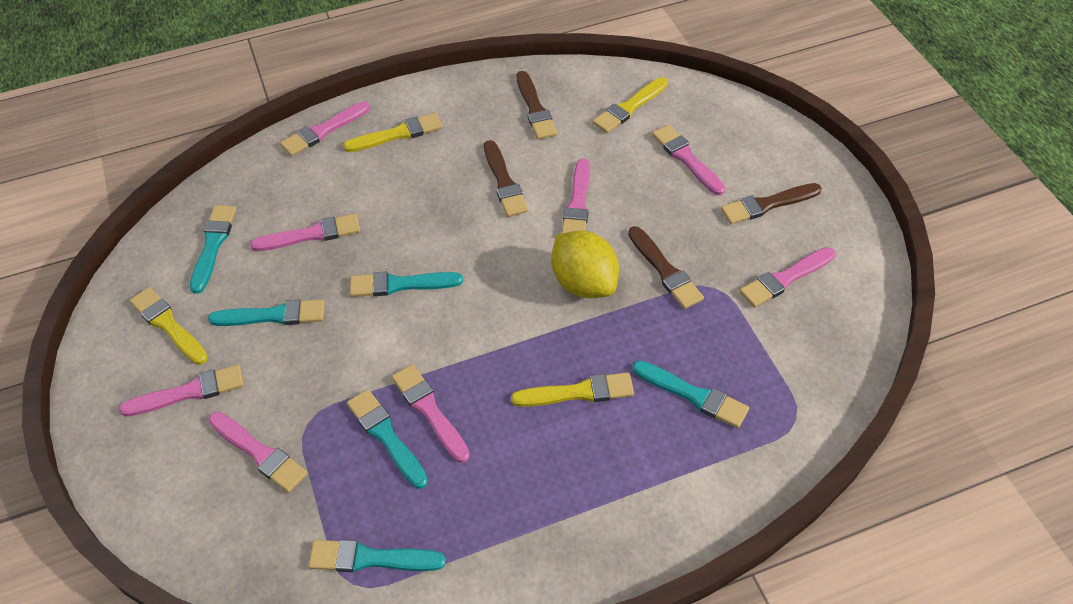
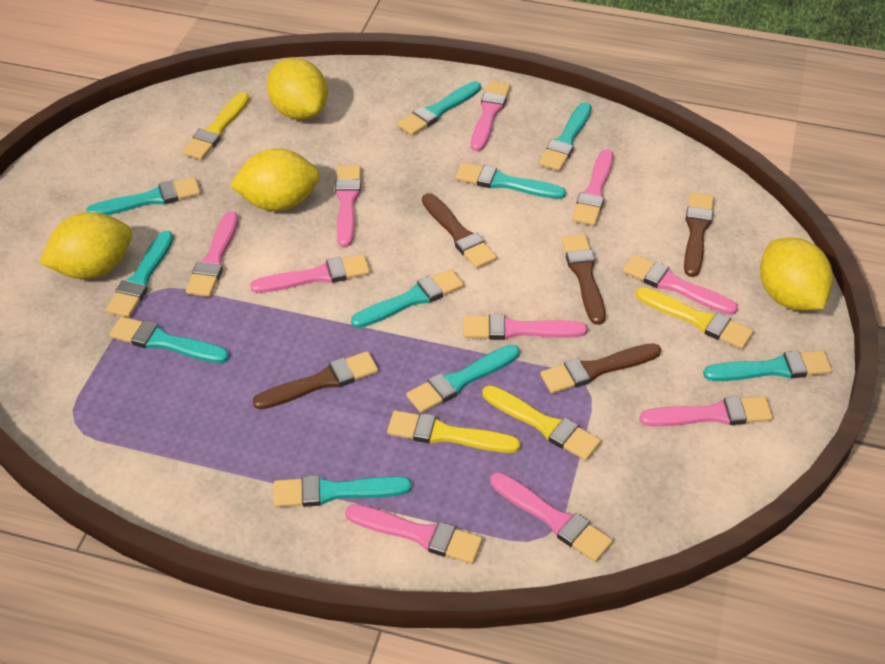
brown brush: 4 -> 5
pink brush: 8 -> 10
turquoise brush: 6 -> 10
yellow lemon: 1 -> 4

